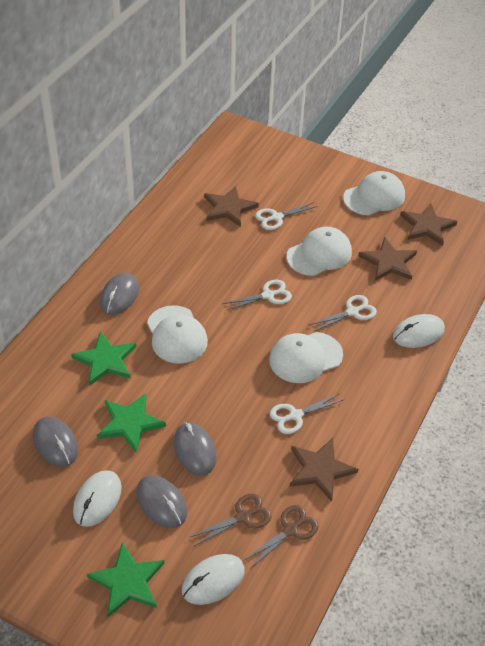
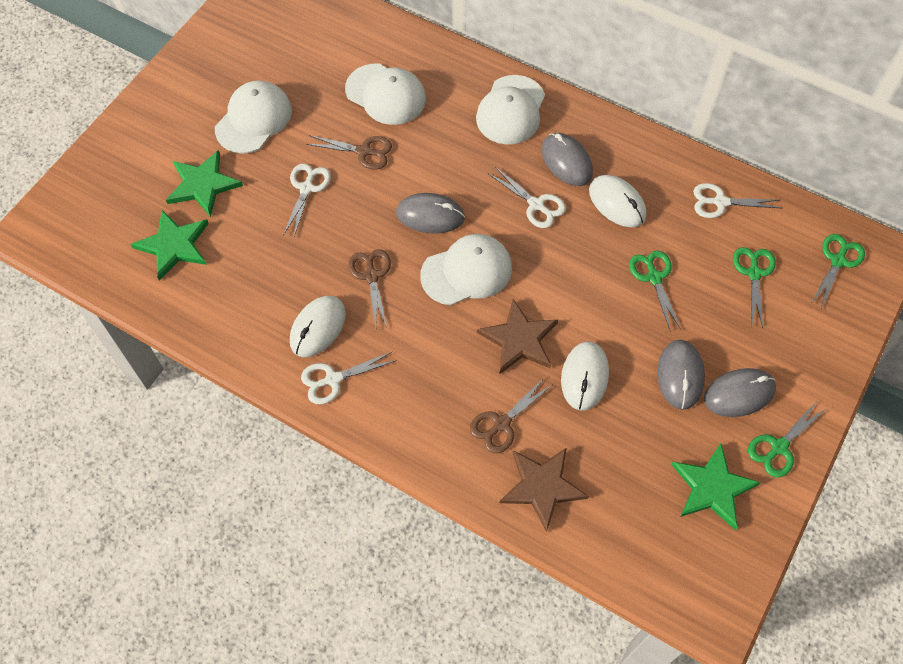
brown scissors: 2 -> 3
brown star: 4 -> 2
green scissors: 0 -> 4

